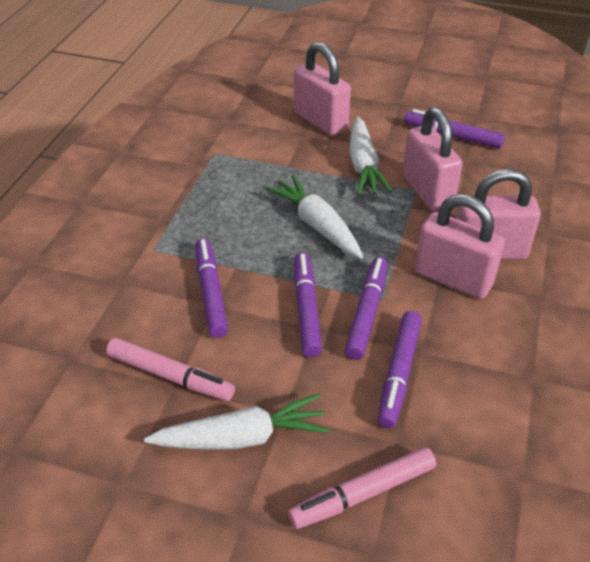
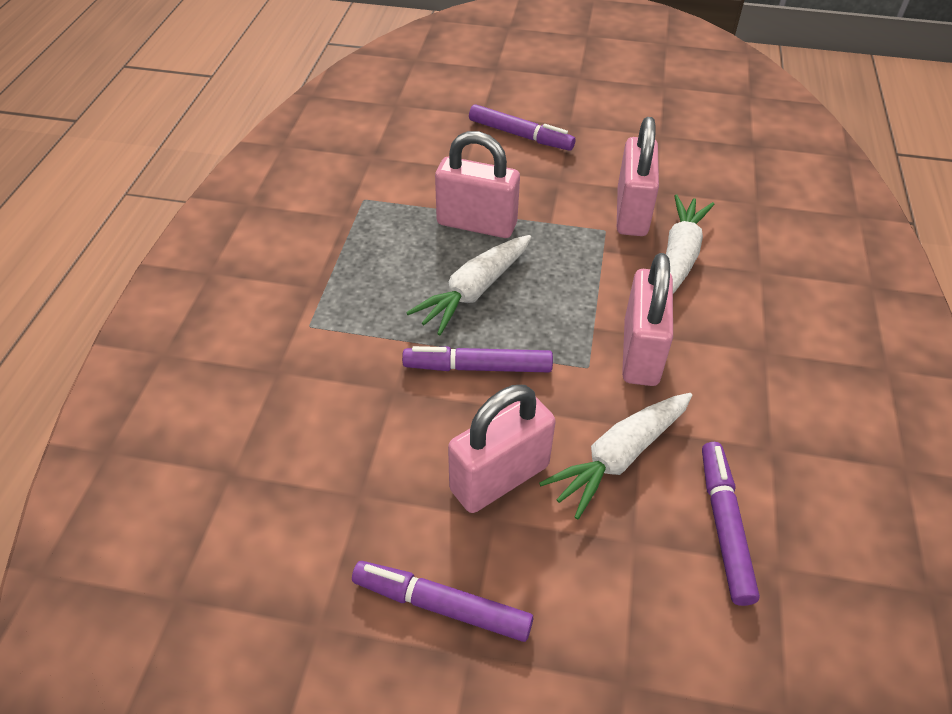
pink marker: 2 -> 0
purple marker: 5 -> 4

